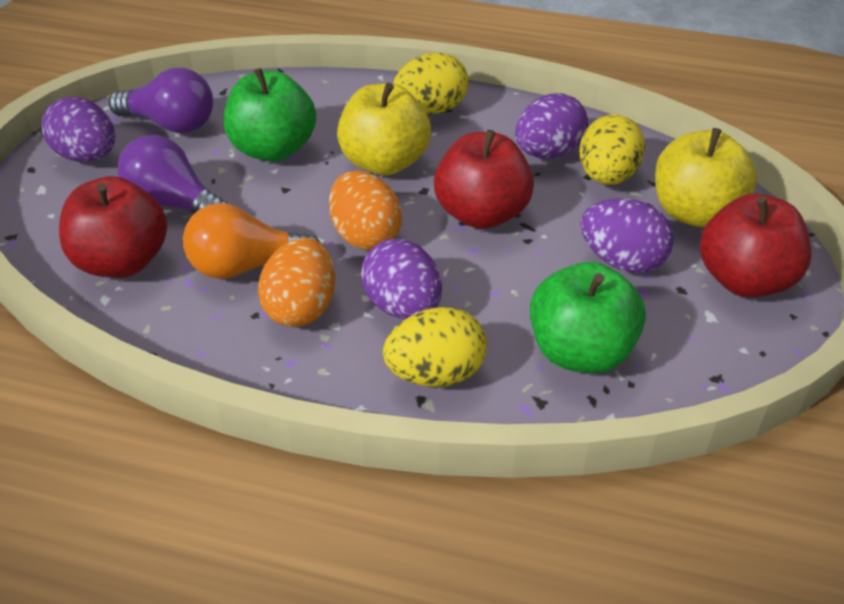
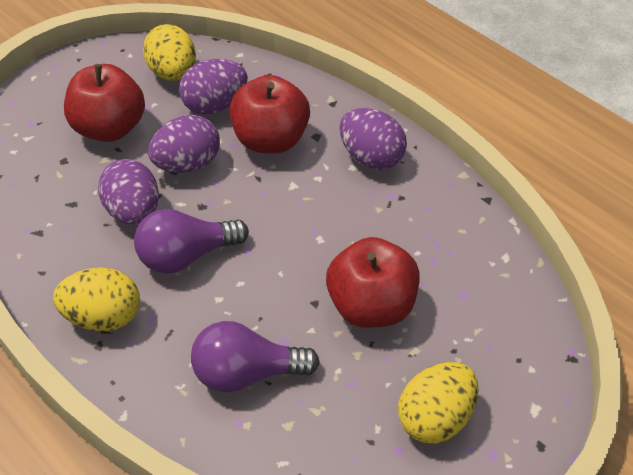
green apple: 2 -> 0
orange egg: 2 -> 0
orange light bulb: 1 -> 0
yellow apple: 2 -> 0

